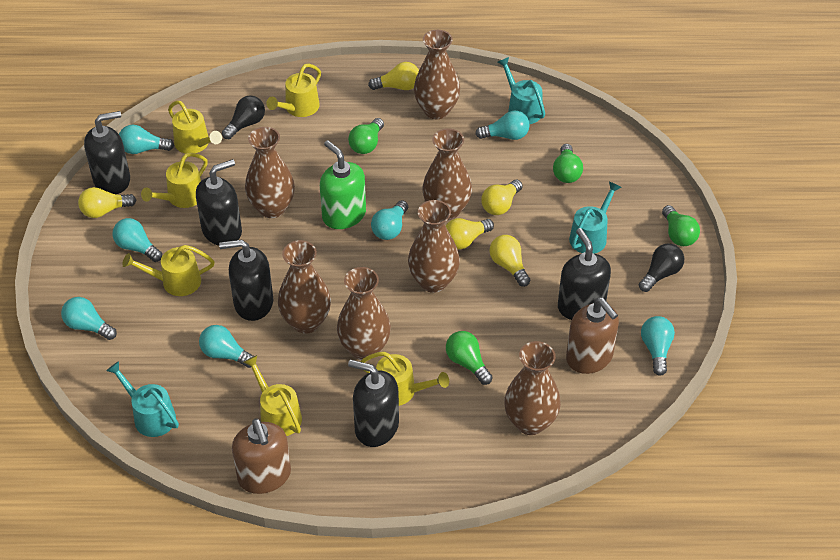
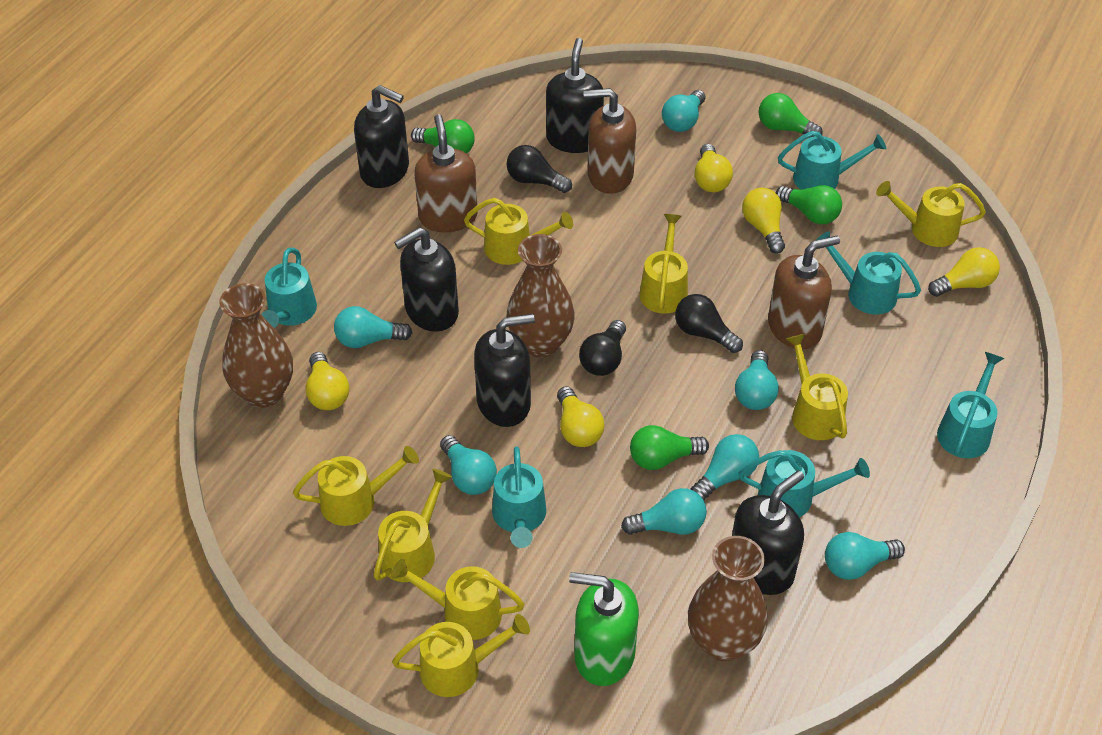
black light bulb: 2 -> 3
brown soap dispenser: 2 -> 3
brown vase: 7 -> 3
turquoise watering can: 3 -> 6
yellow watering can: 6 -> 8

